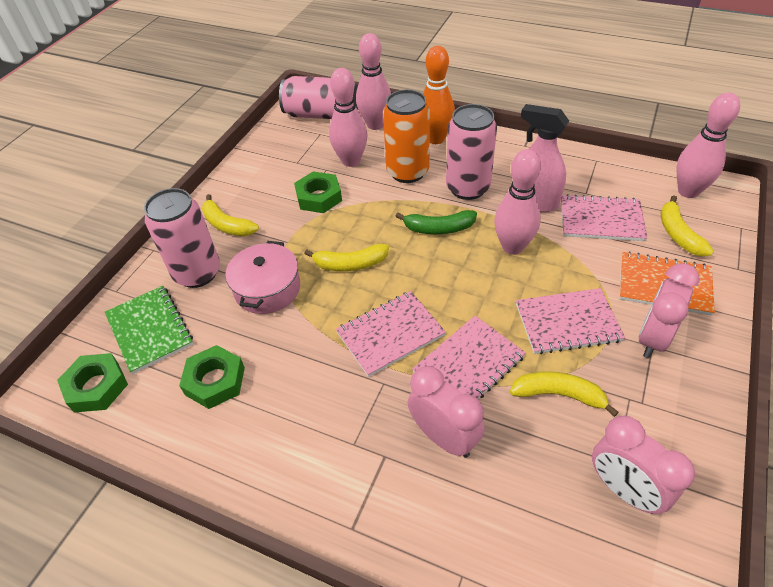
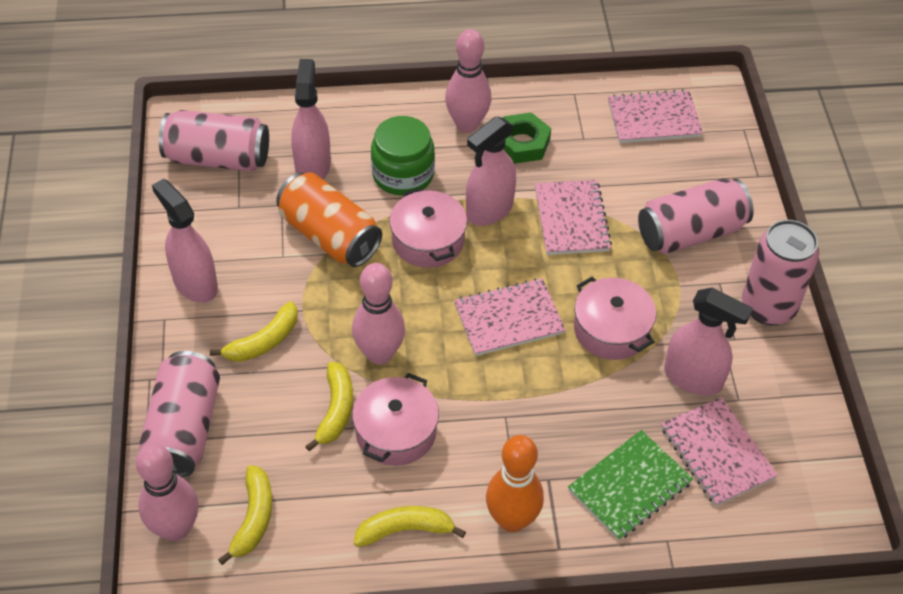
green banana: 1 -> 0
green jar: 0 -> 1
green nut: 3 -> 1
orange notebook: 1 -> 0
pink bowling pin: 4 -> 3
pink can: 3 -> 4
pink clock: 3 -> 0
pink pot: 1 -> 3
pink spray bottle: 1 -> 4

